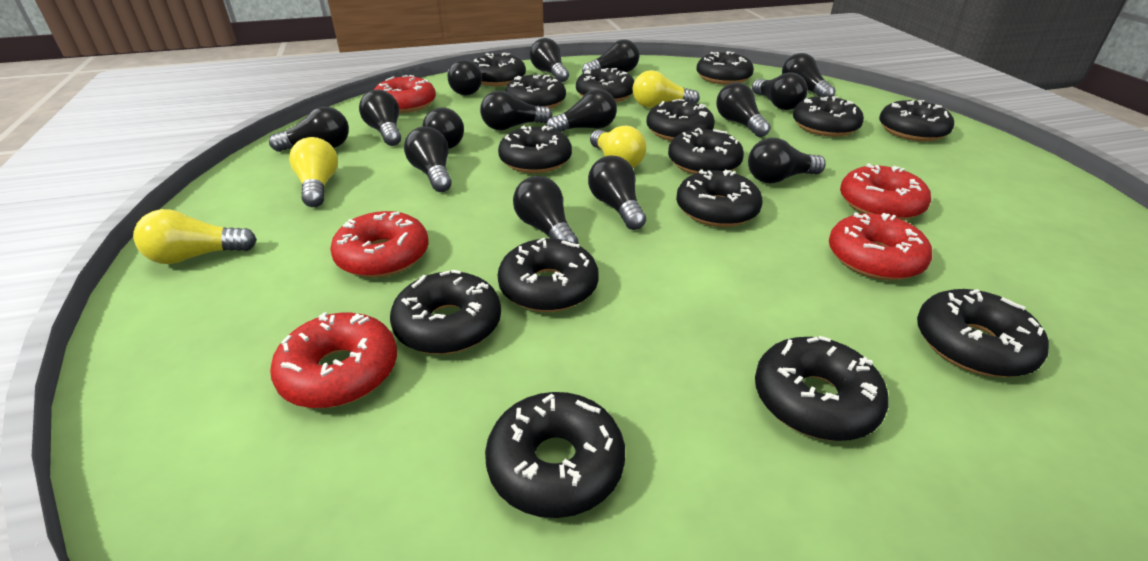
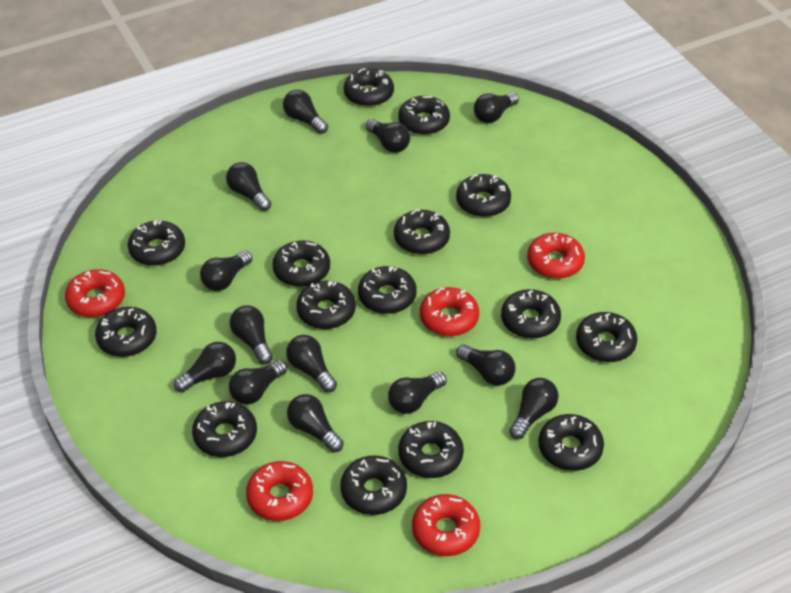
black light bulb: 15 -> 13
yellow light bulb: 4 -> 0

